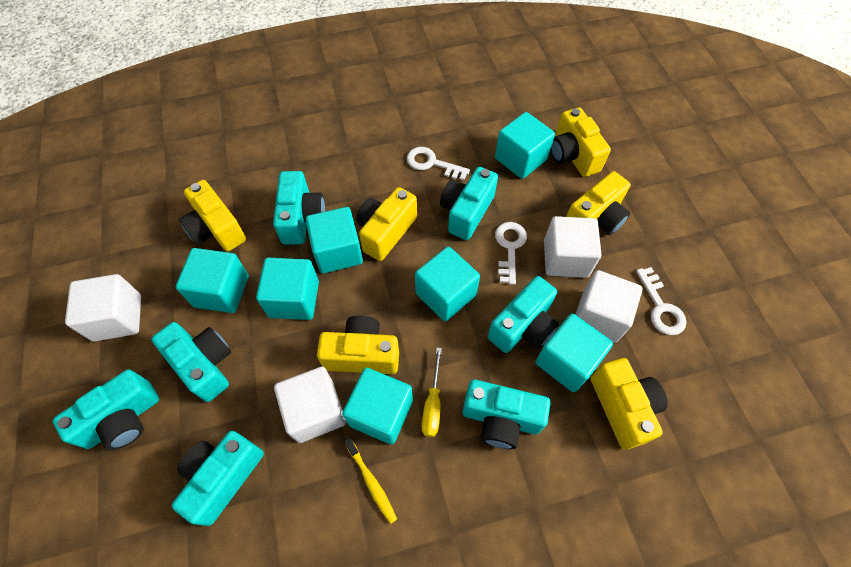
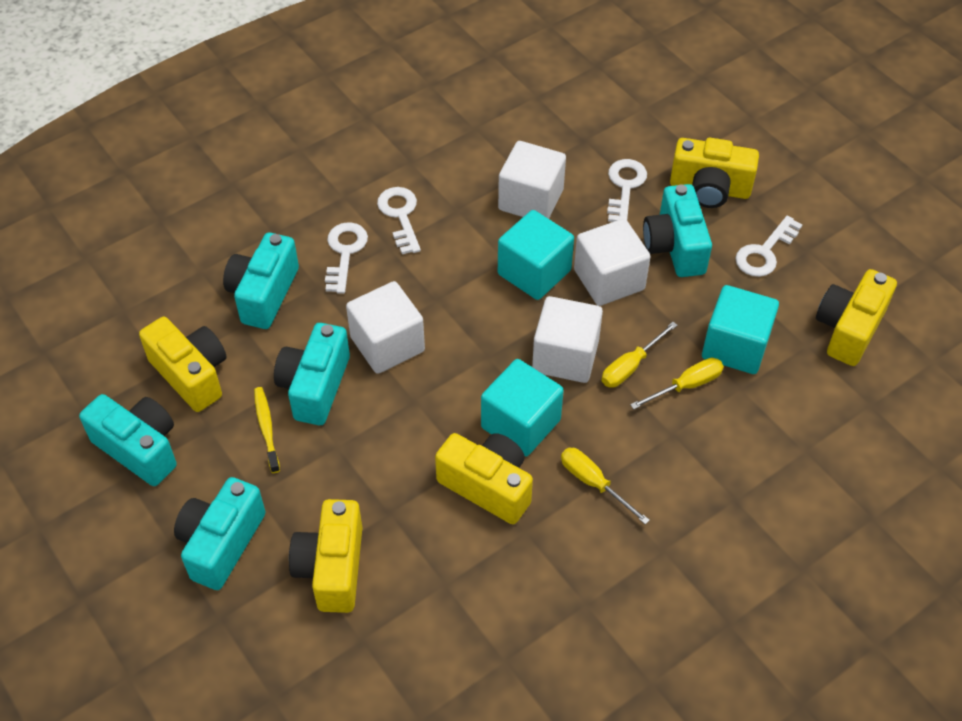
turquoise camera: 7 -> 5
turquoise cube: 7 -> 3
white key: 3 -> 4
yellow camera: 6 -> 5
yellow screwdriver: 1 -> 3

